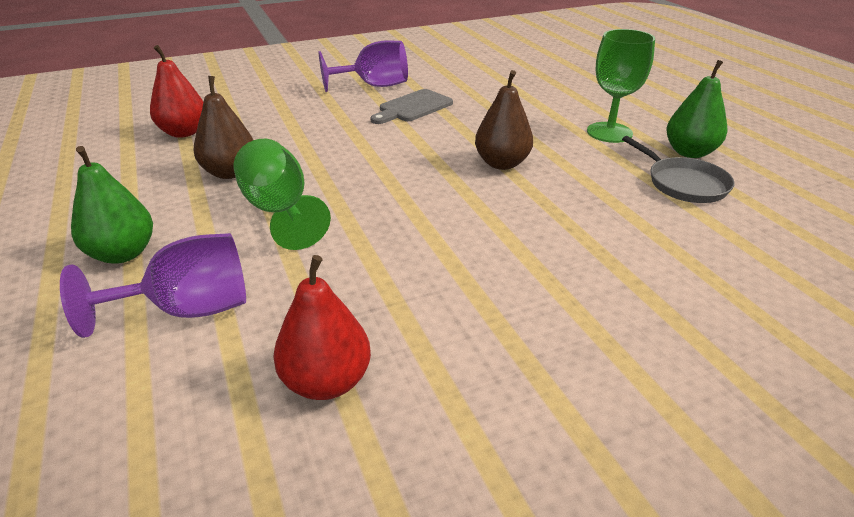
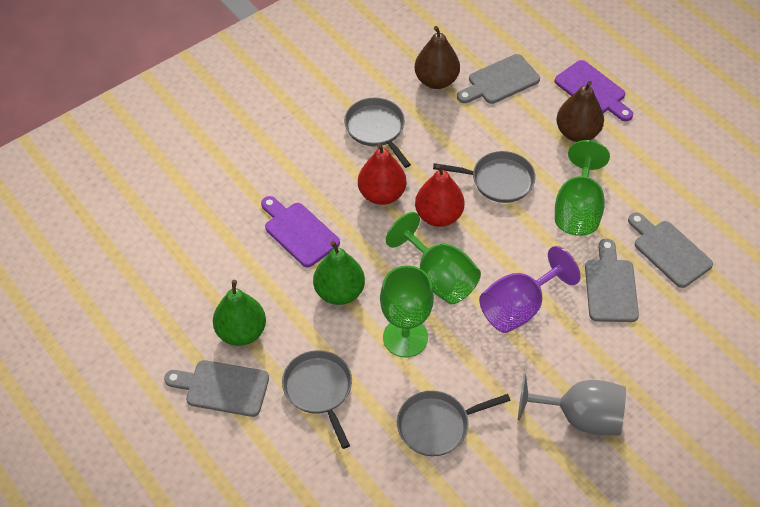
green goblet: 2 -> 3
grey cutting board: 1 -> 4
grey goblet: 0 -> 1
grey pan: 1 -> 4
purple cutting board: 0 -> 2
purple goblet: 2 -> 1

